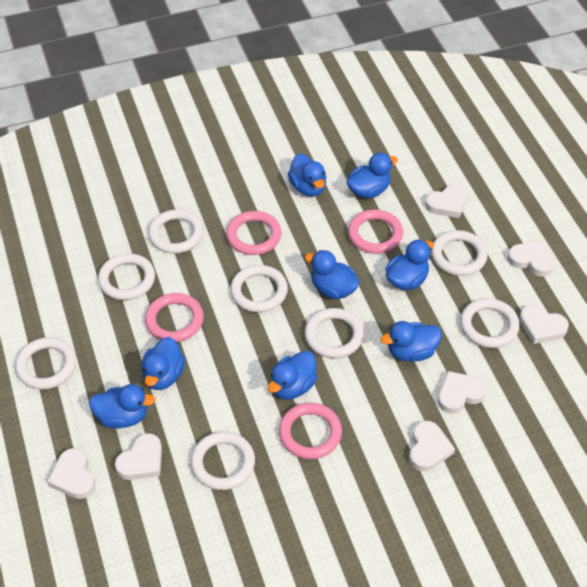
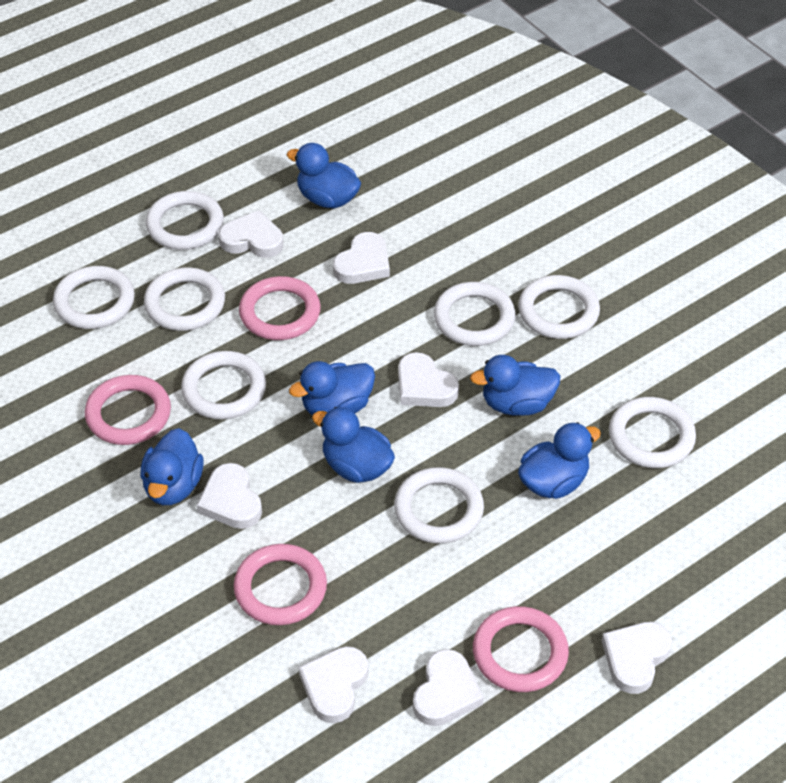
blue duck: 8 -> 6

